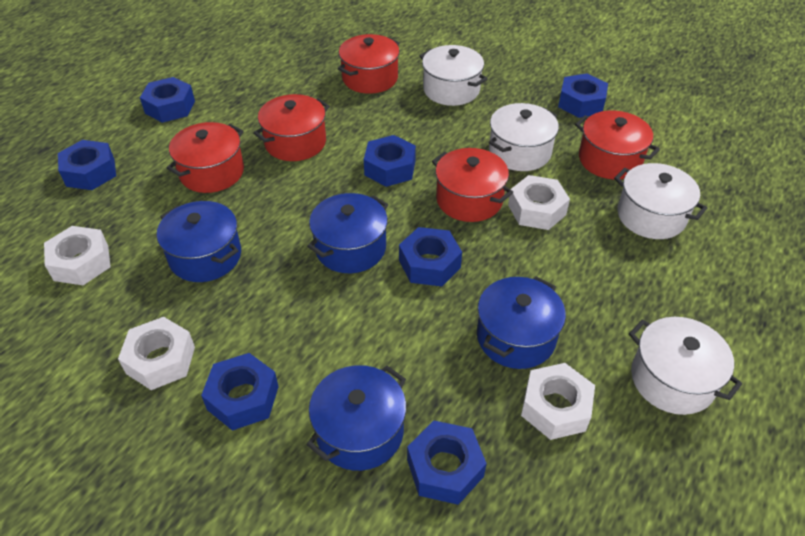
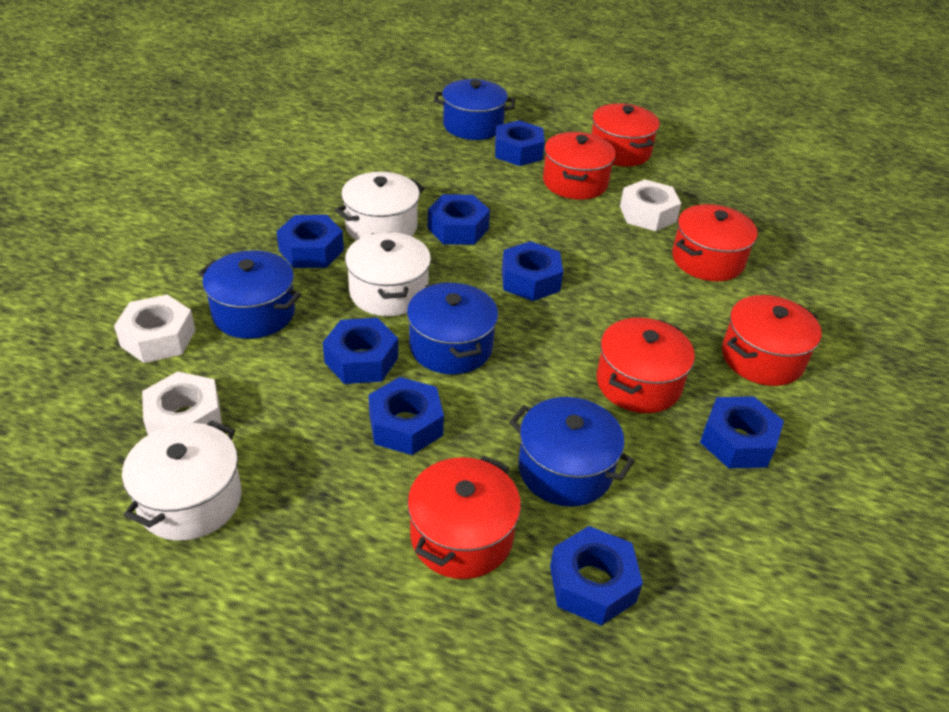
blue nut: 7 -> 8
red pot: 5 -> 6
white nut: 4 -> 3
white pot: 4 -> 3

